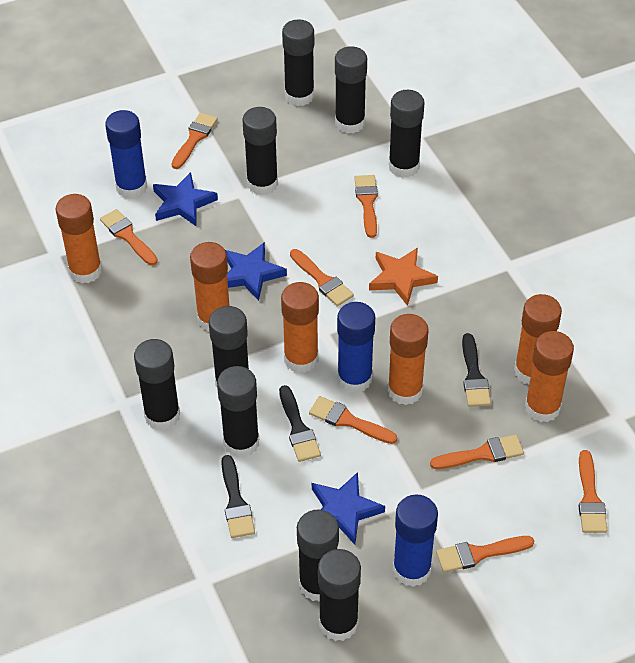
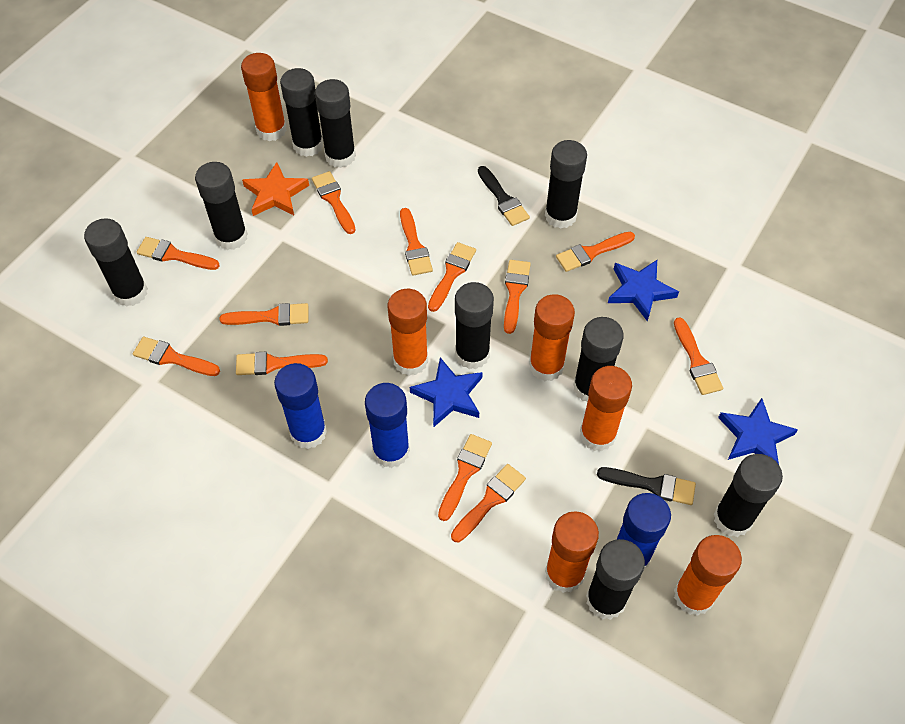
black brush: 3 -> 2
orange brush: 8 -> 12

